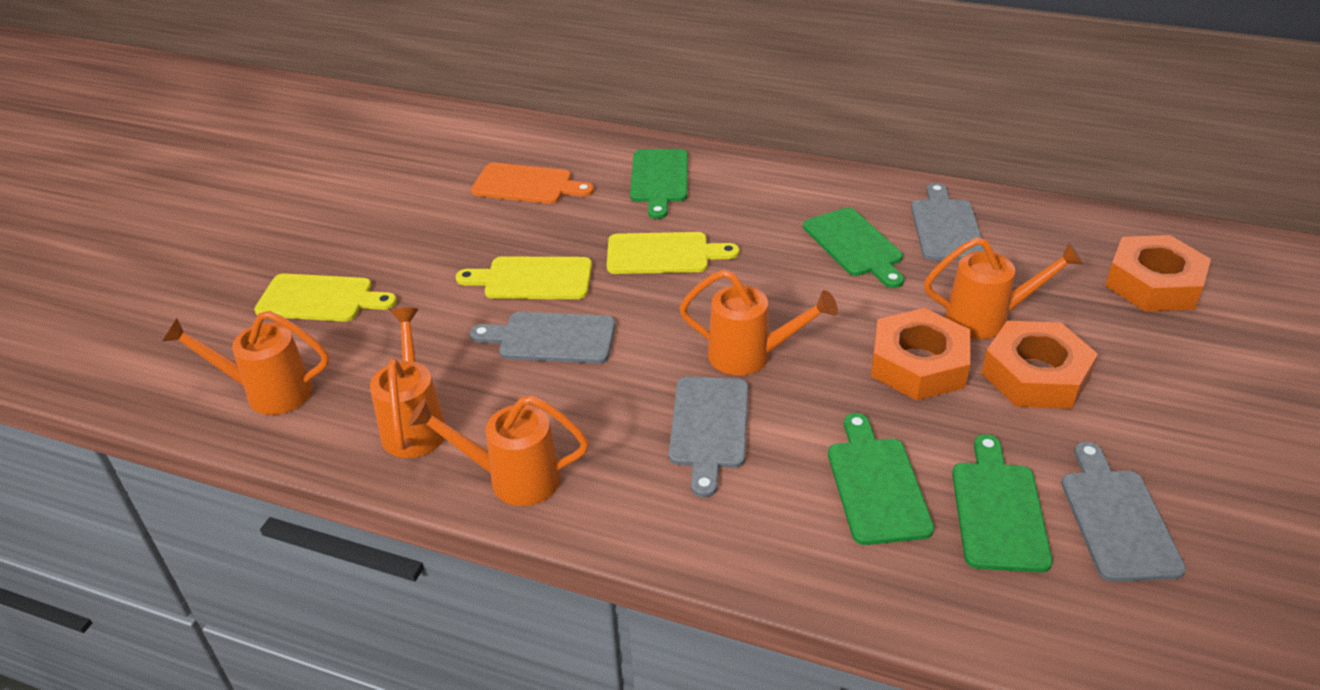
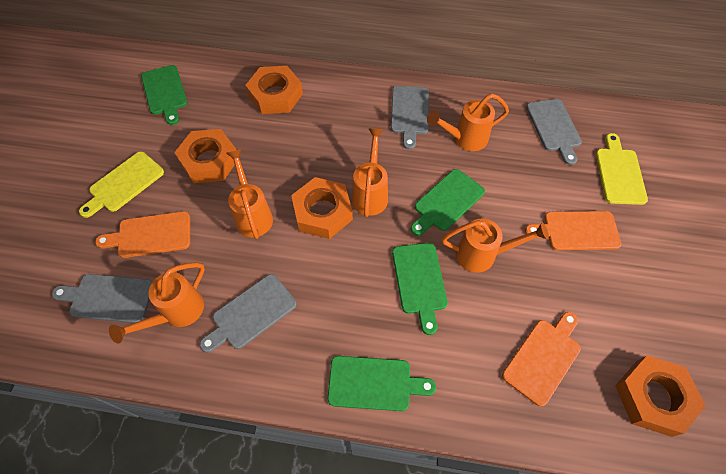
orange cutting board: 1 -> 3
orange nut: 3 -> 4
yellow cutting board: 3 -> 2

